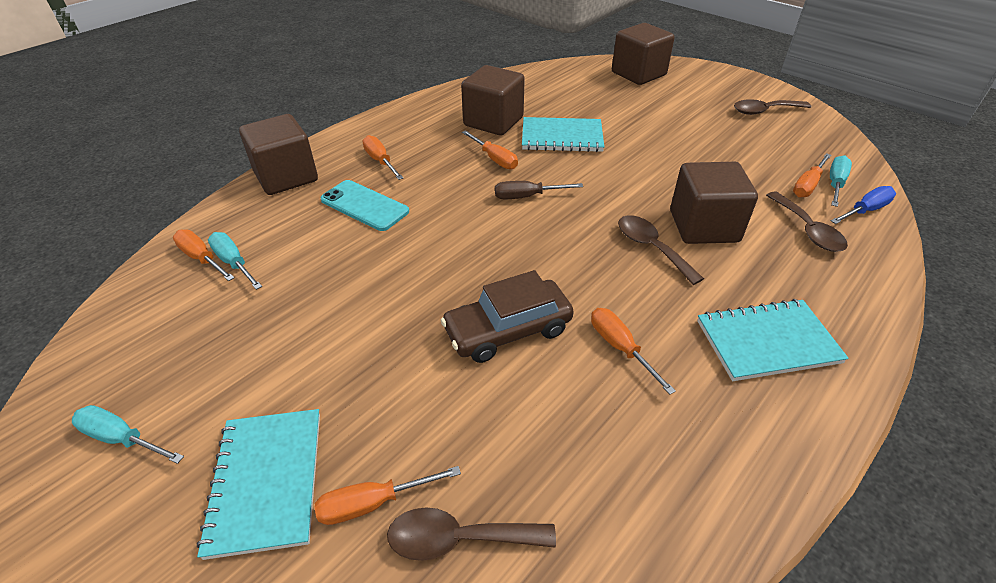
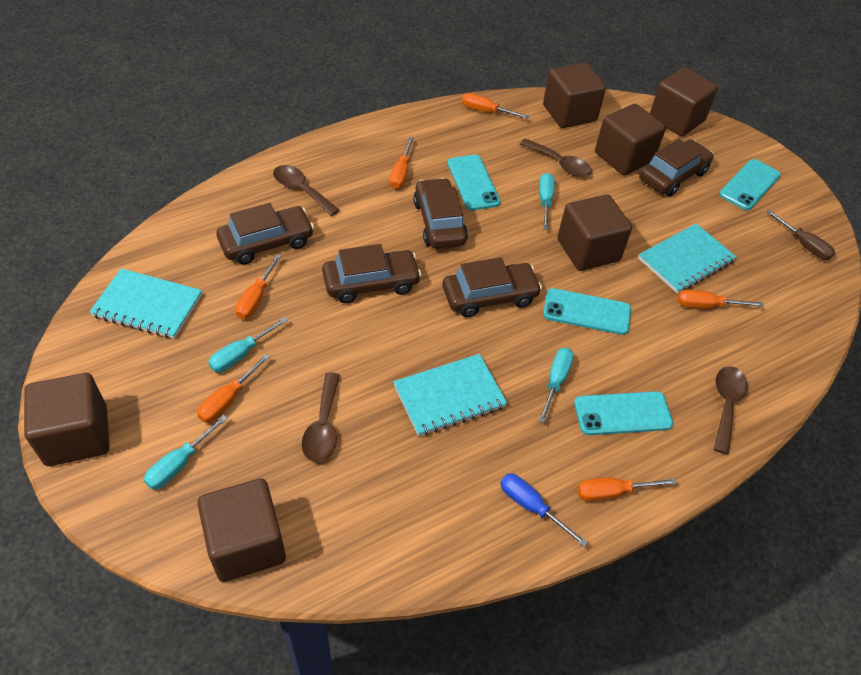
brown car: 1 -> 5
brown cube: 4 -> 6
turquoise phone: 1 -> 4
turquoise screwdriver: 3 -> 4

